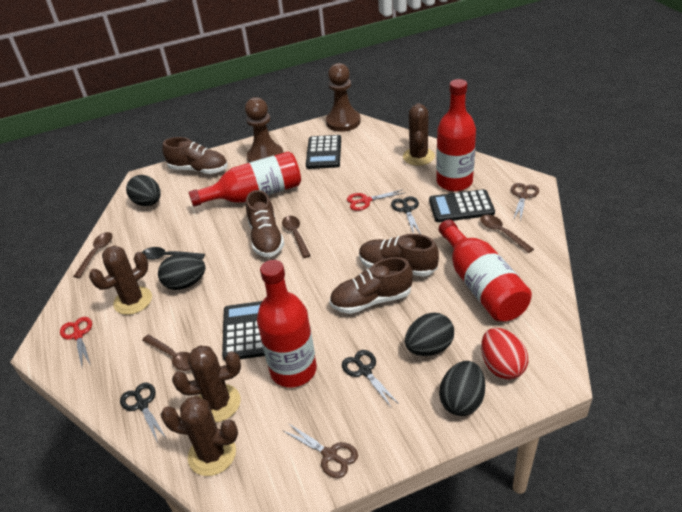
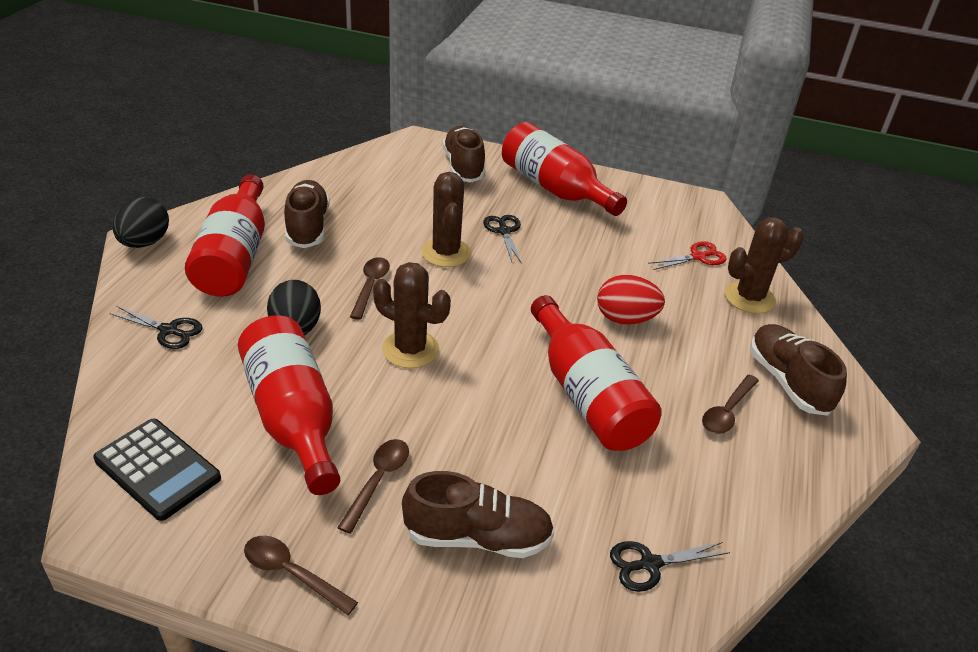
black calculator: 3 -> 1
black egg: 4 -> 2
black spoon: 1 -> 0
brown cactus: 4 -> 3
brown pawn: 2 -> 0
brown scissors: 2 -> 0
red scissors: 2 -> 1

